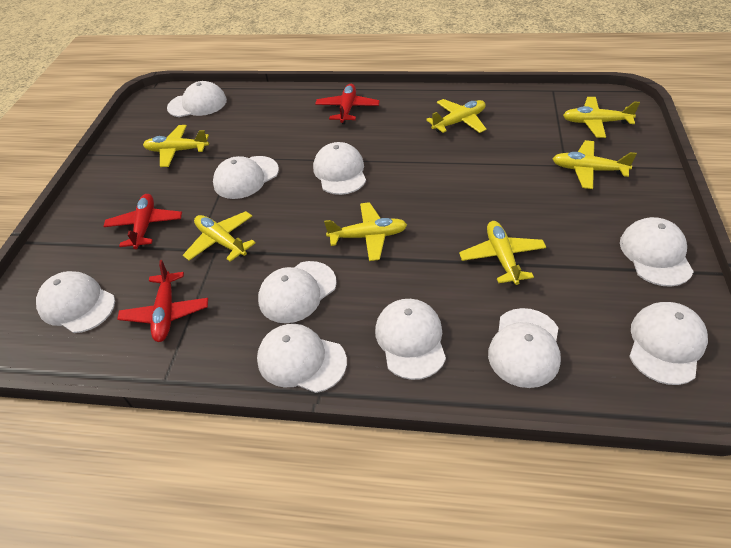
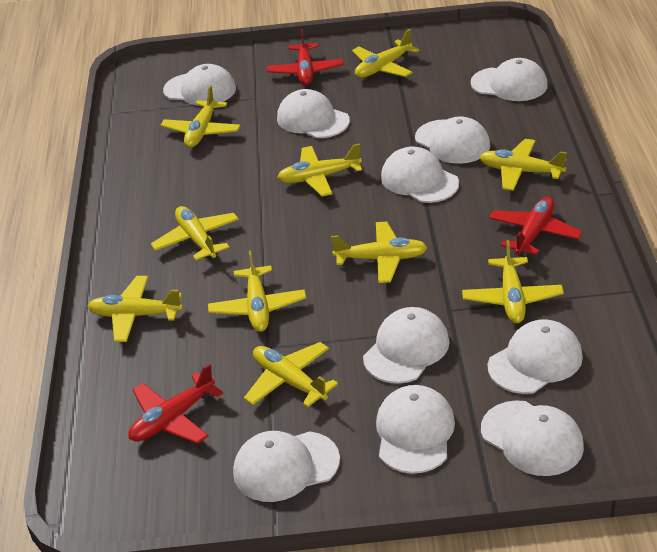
yellow plane: 7 -> 10

